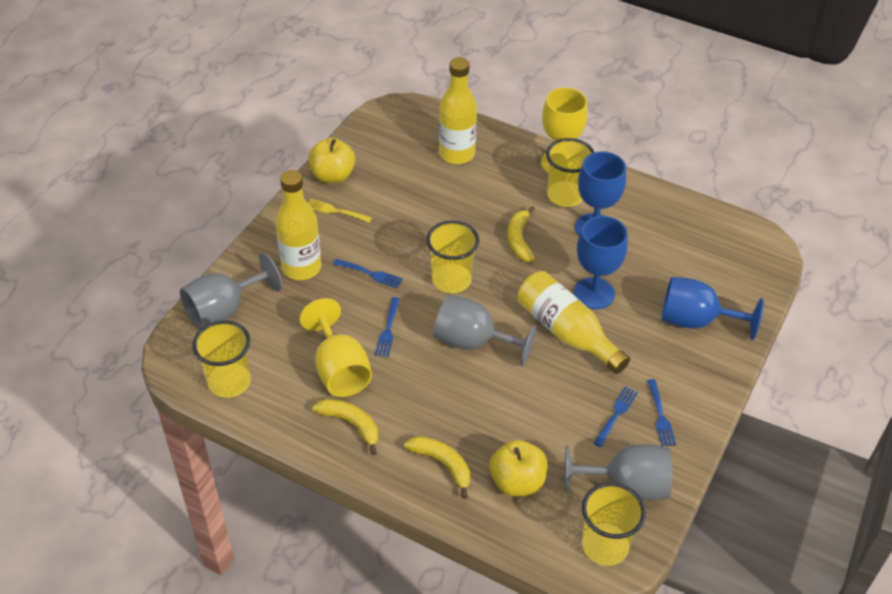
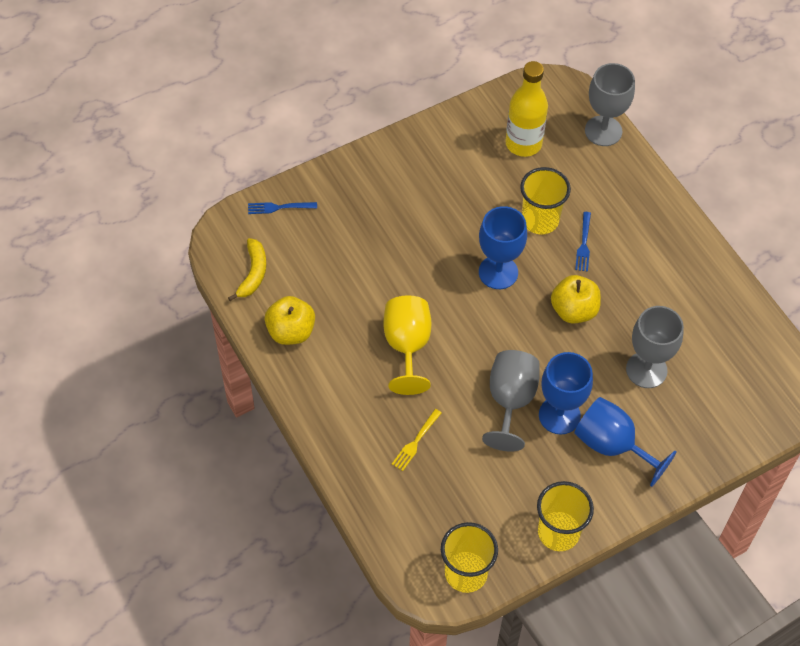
blue fork: 4 -> 2
yellow banana: 3 -> 1
yellow bottle: 3 -> 1
yellow cup: 4 -> 3
yellow goblet: 2 -> 1

